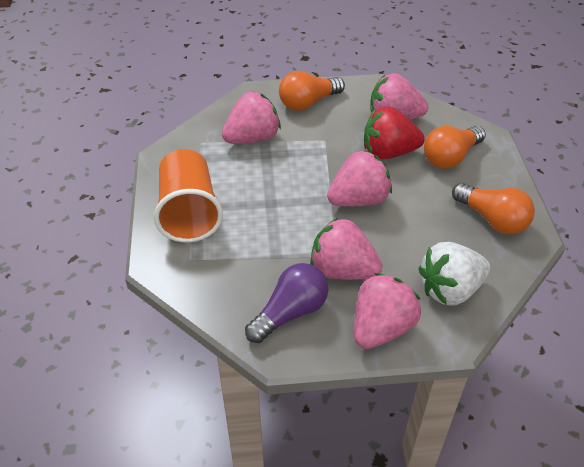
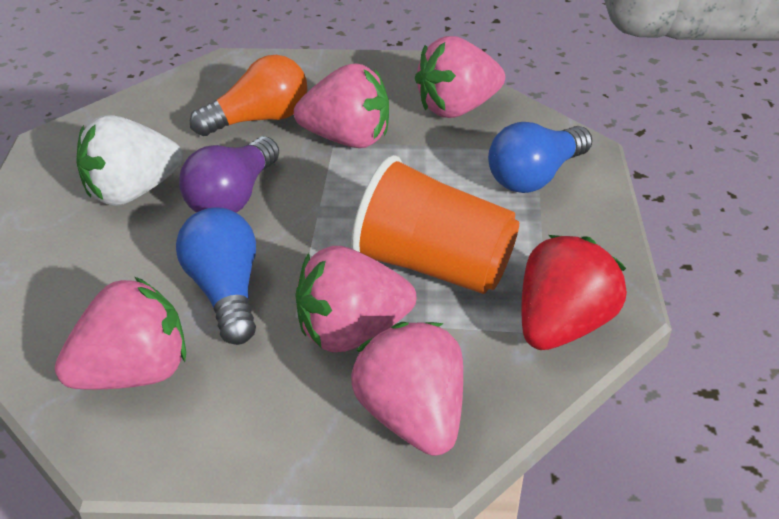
blue light bulb: 0 -> 2
orange light bulb: 3 -> 1

